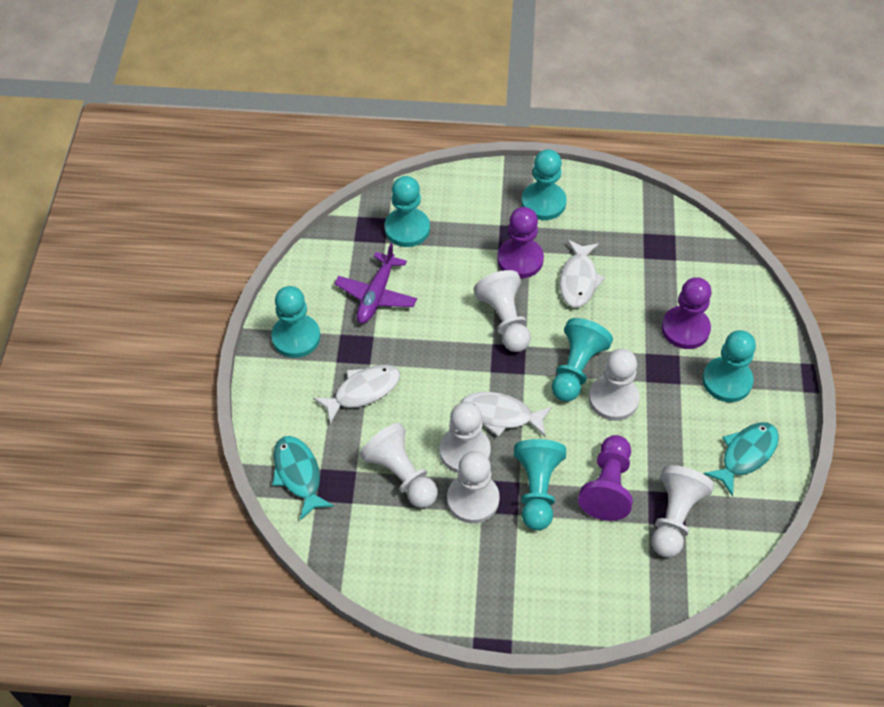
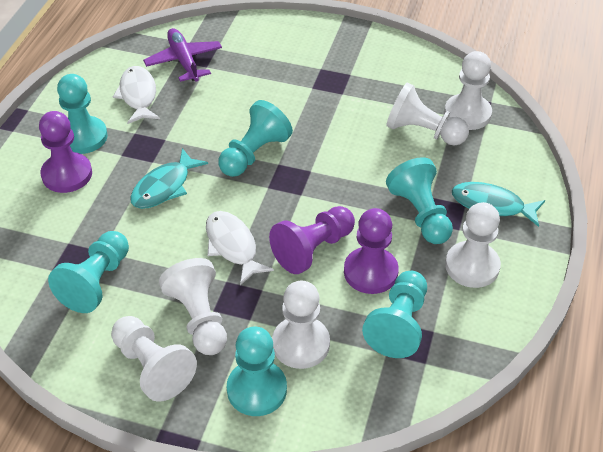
white fish: 3 -> 2

